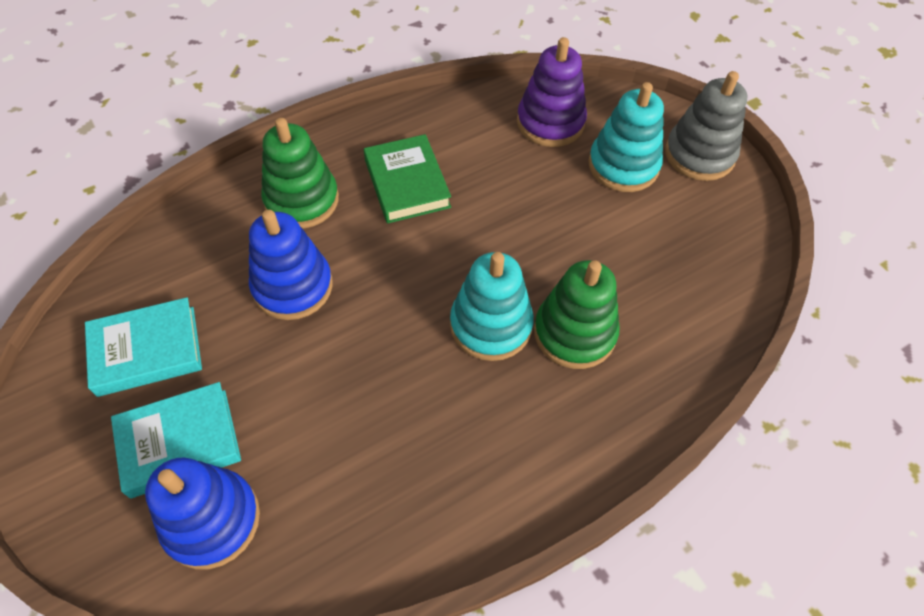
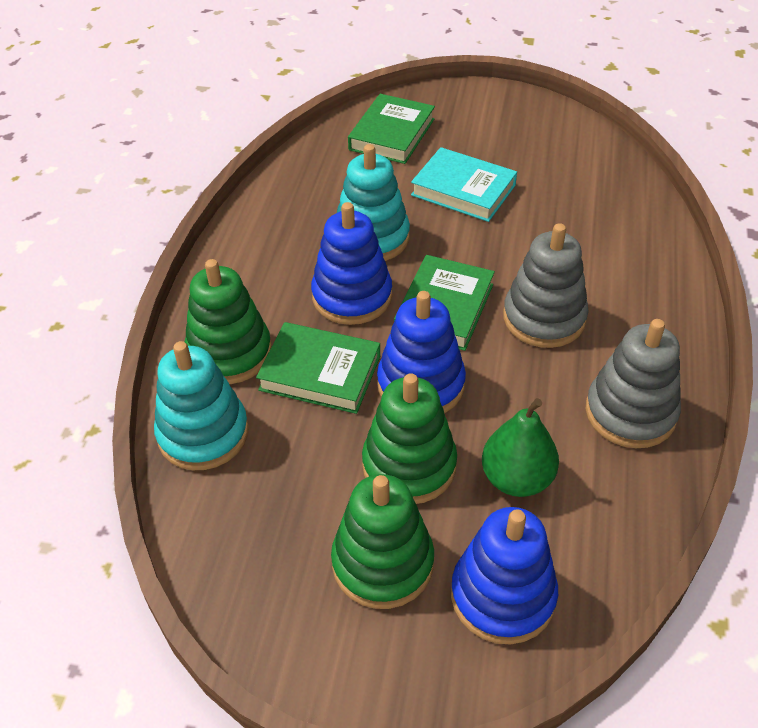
blue stacking toy: 2 -> 3
green book: 1 -> 3
green pear: 0 -> 1
green stacking toy: 2 -> 3
grey stacking toy: 1 -> 2
purple stacking toy: 1 -> 0
turquoise book: 2 -> 1

